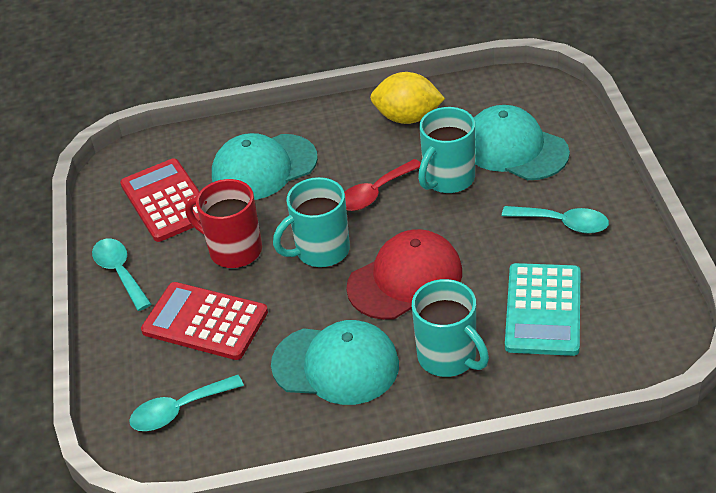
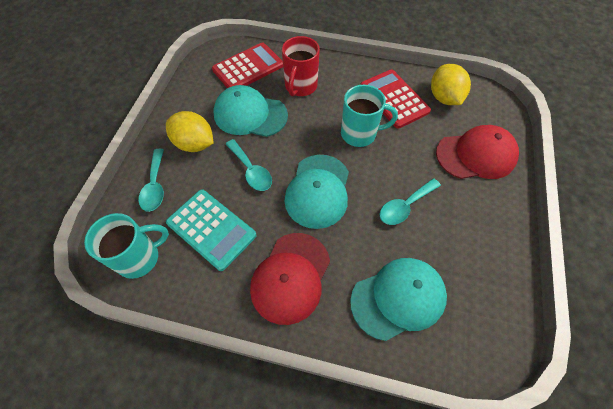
red cap: 1 -> 2
red spoon: 1 -> 0
turquoise mug: 3 -> 2
yellow lemon: 1 -> 2

